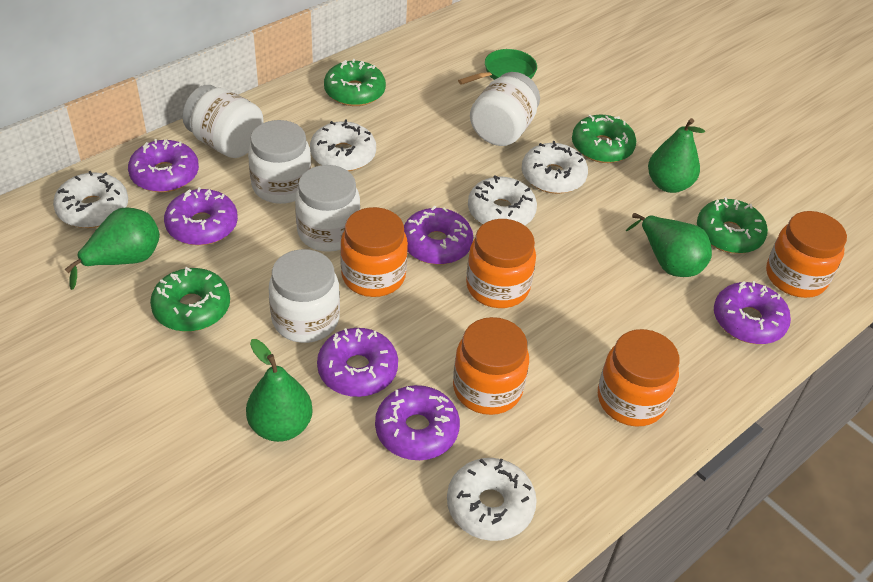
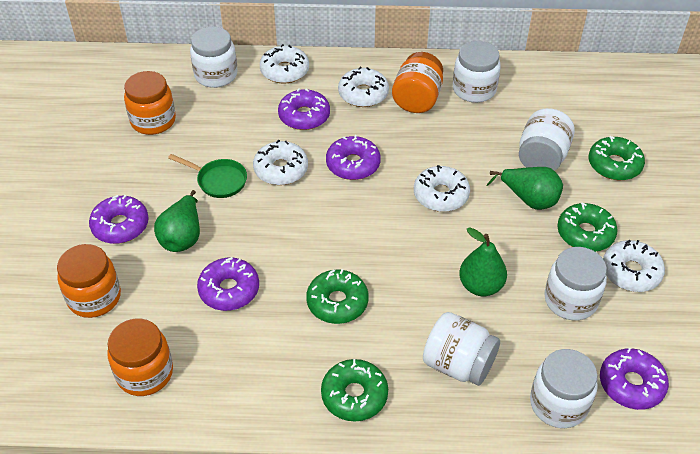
green pear: 4 -> 3
orange jar: 5 -> 4
purple donut: 6 -> 5
white jar: 5 -> 6

